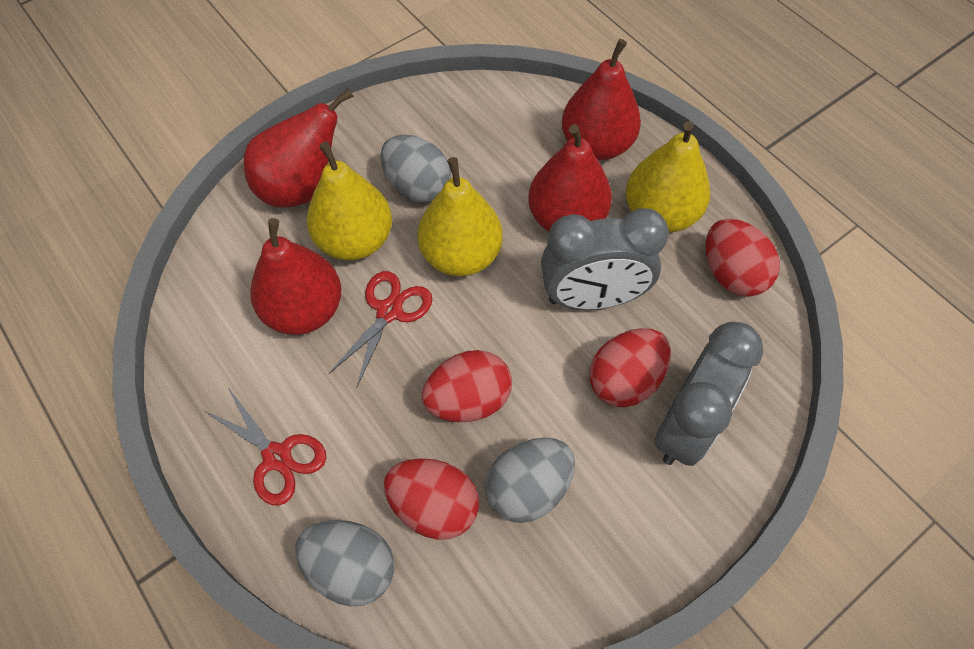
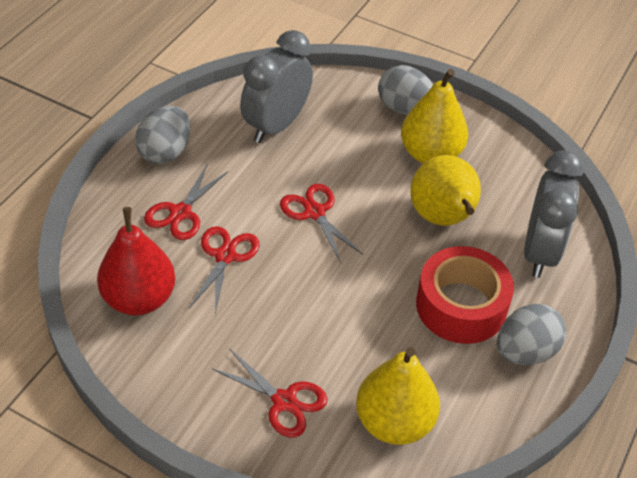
red egg: 4 -> 0
red pear: 4 -> 1
red scissors: 2 -> 4
red tape: 0 -> 1

